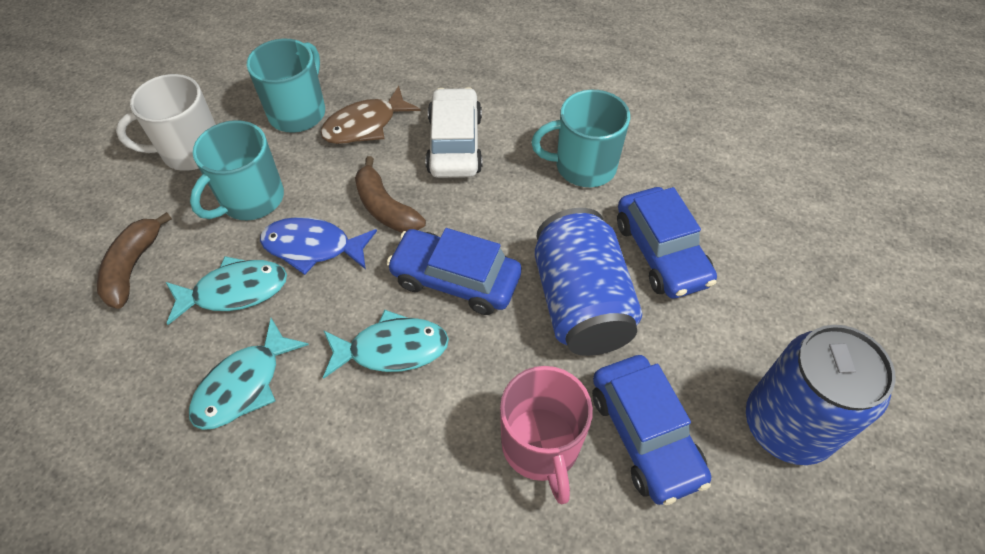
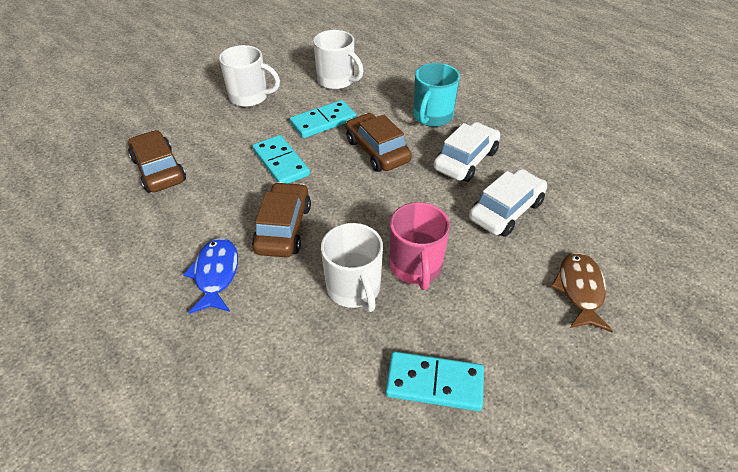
blue can: 2 -> 0
blue car: 3 -> 0
brown banana: 2 -> 0
brown car: 0 -> 3
turquoise domino: 0 -> 3
turquoise fish: 3 -> 0
turquoise mug: 3 -> 1
white car: 1 -> 2
white mug: 1 -> 3

